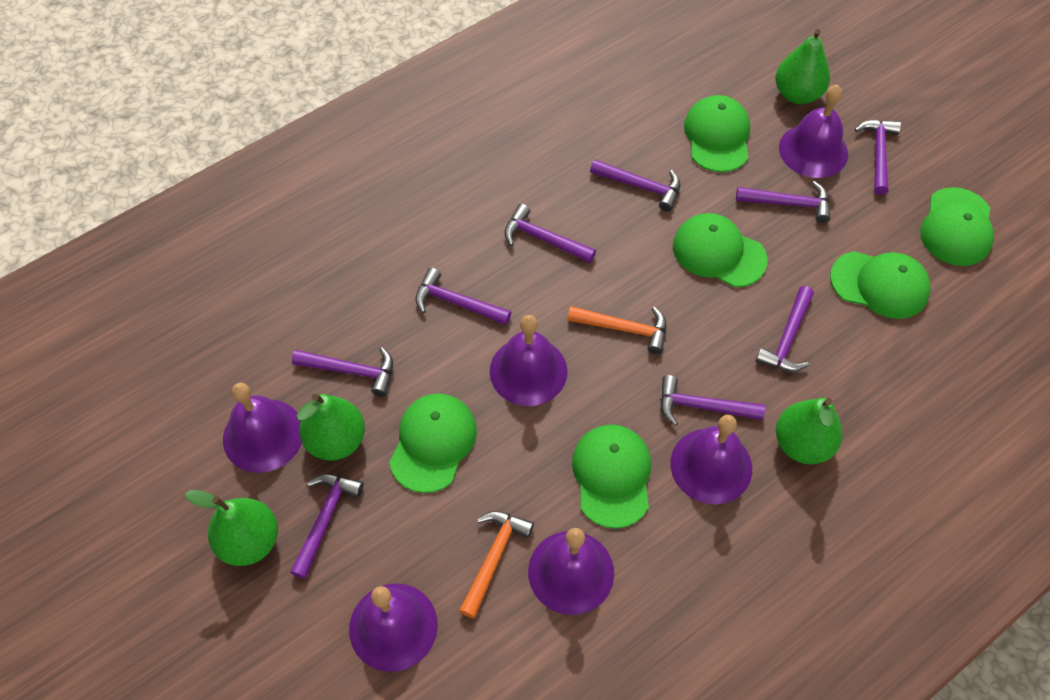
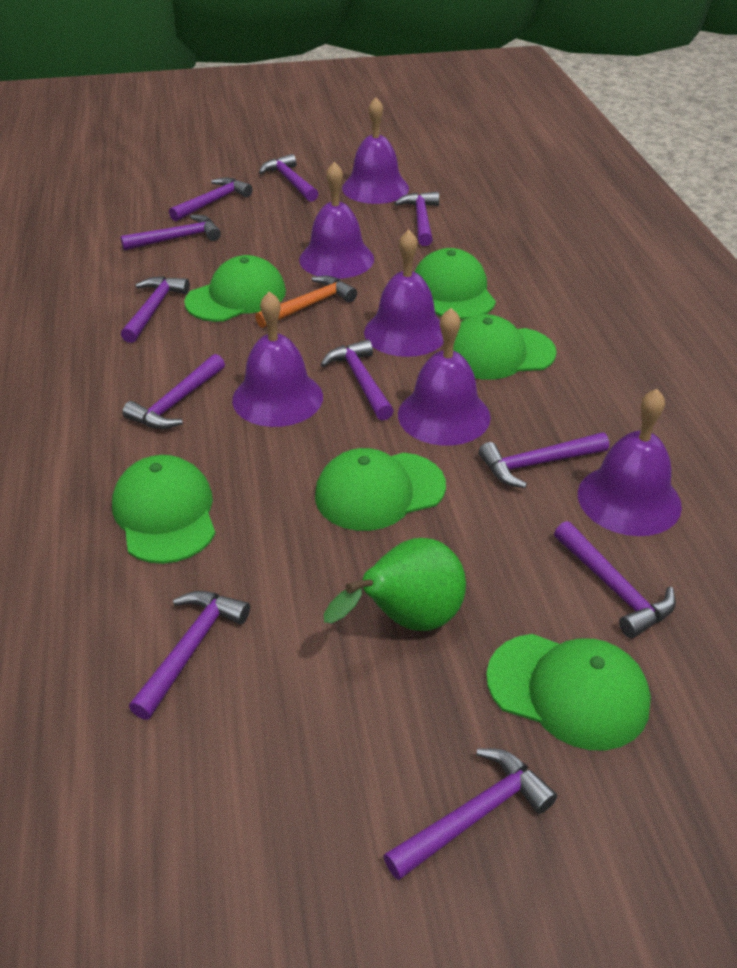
green pear: 4 -> 1
orange hammer: 2 -> 1
purple hammer: 9 -> 11

